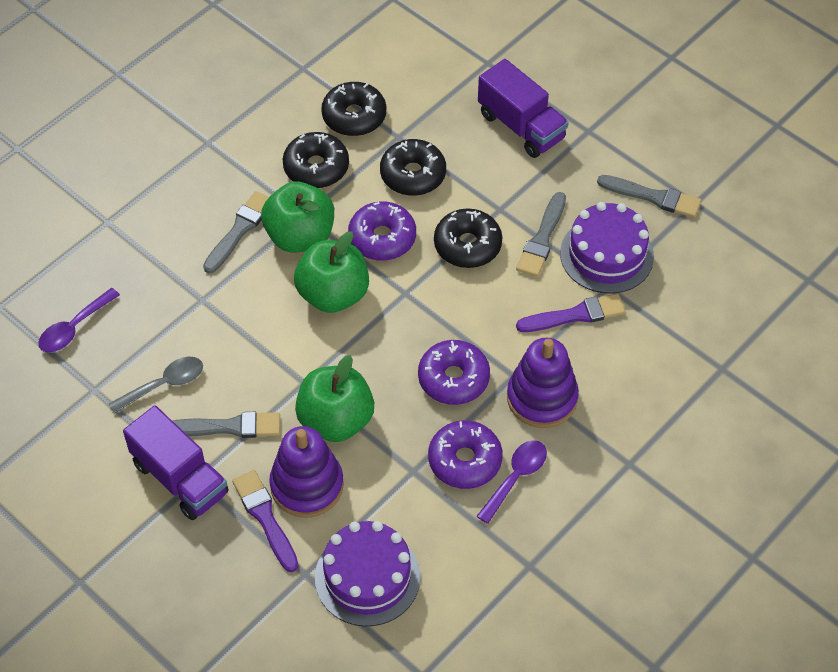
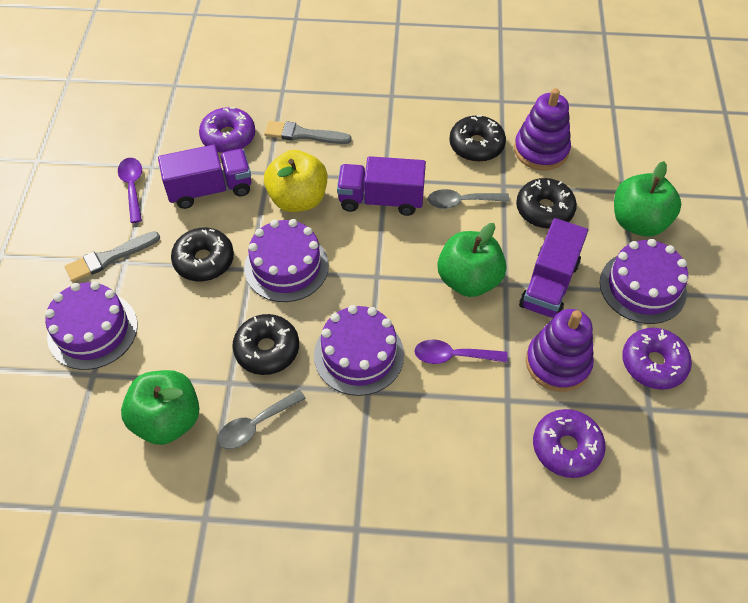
grey brush: 4 -> 2
grey spoon: 1 -> 2
purple brush: 2 -> 0
purple cake: 2 -> 4
purple truck: 2 -> 3
yellow apple: 0 -> 1

